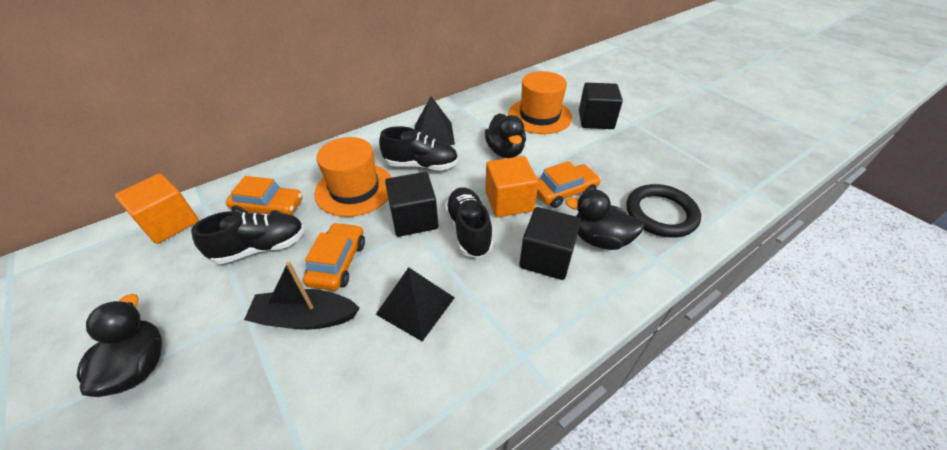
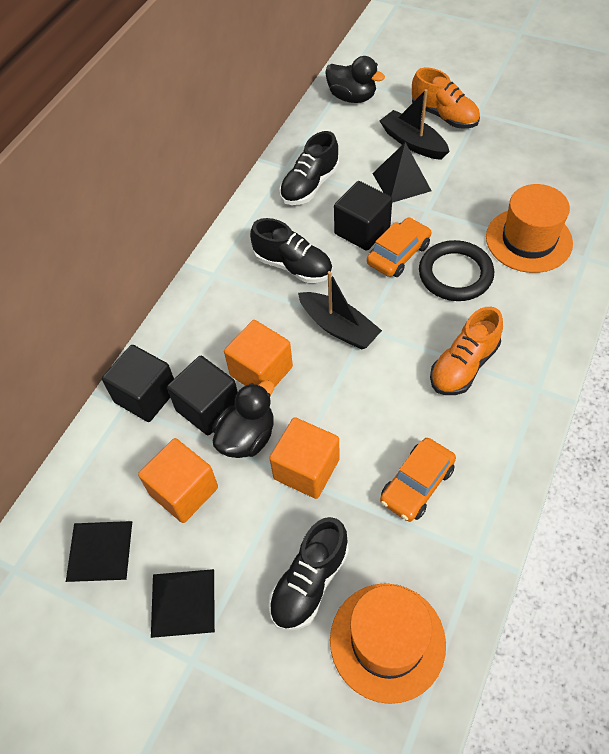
black boat: 1 -> 2
black duck: 3 -> 2
black pyramid: 2 -> 3
orange car: 3 -> 2
orange cube: 2 -> 3
orange shoe: 0 -> 2

